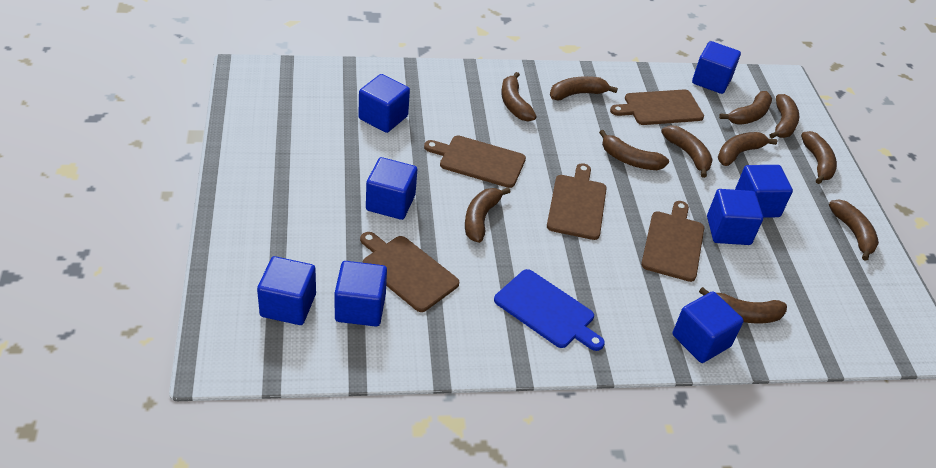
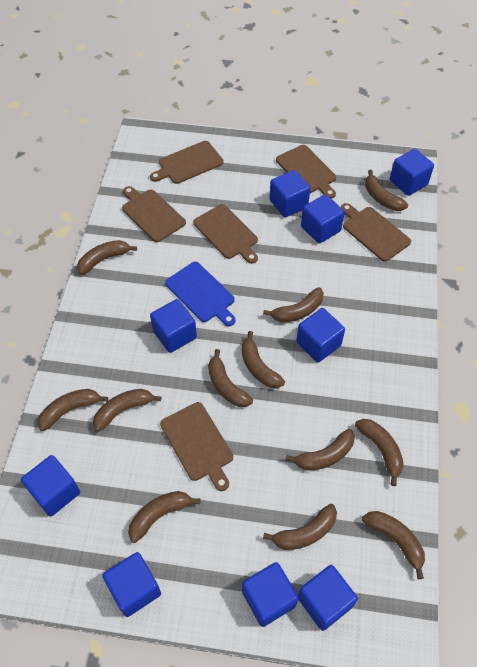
blue cube: 8 -> 9
brown banana: 11 -> 12
brown cutting board: 5 -> 6

